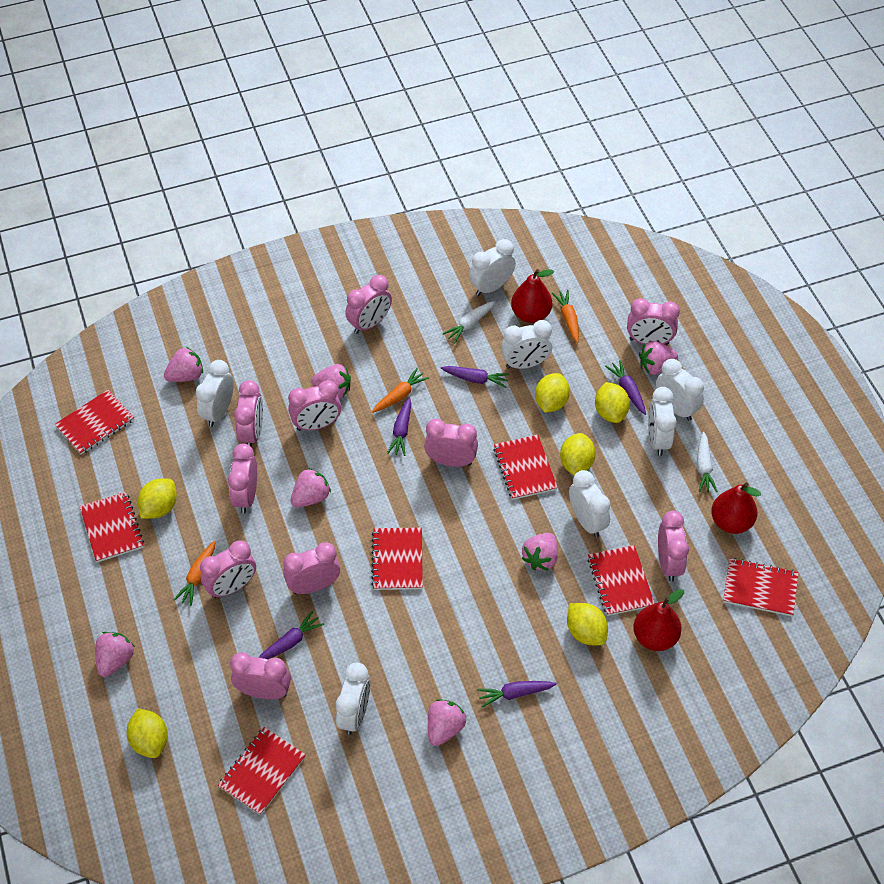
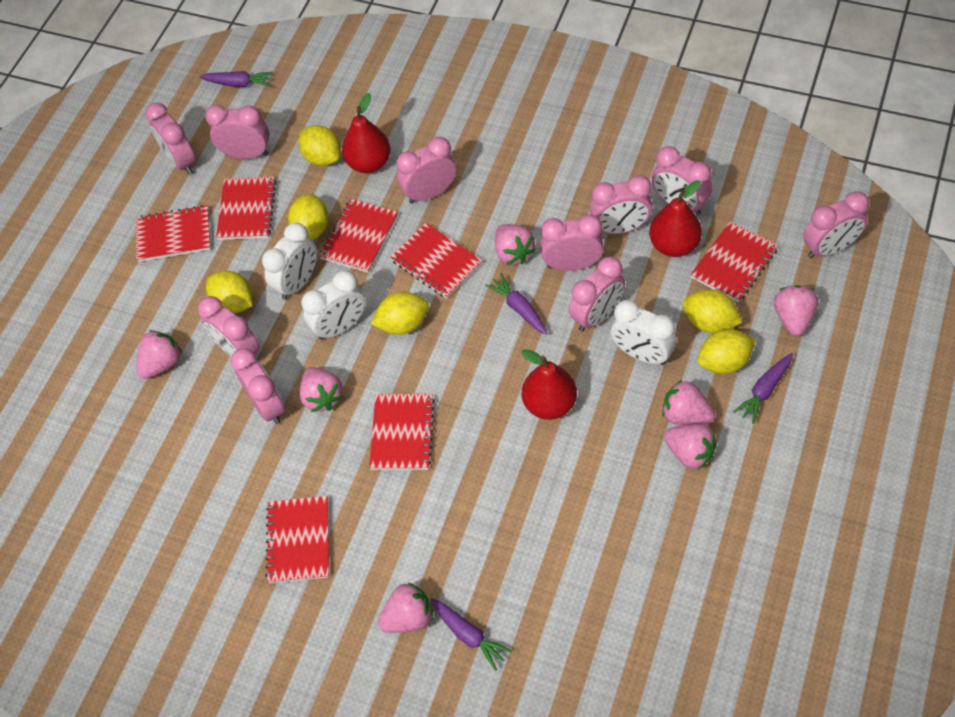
orange carrot: 3 -> 0
purple carrot: 5 -> 4
white carrot: 2 -> 0
white clock: 7 -> 3

